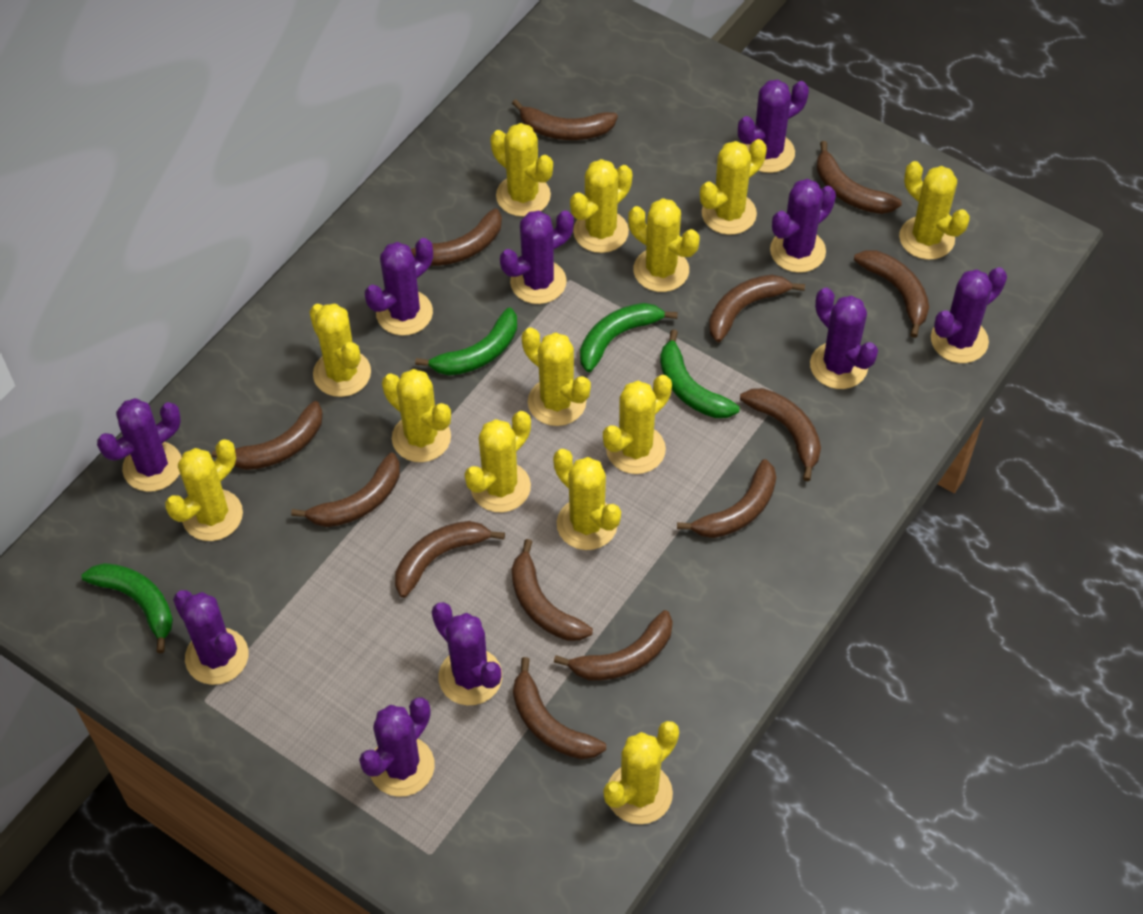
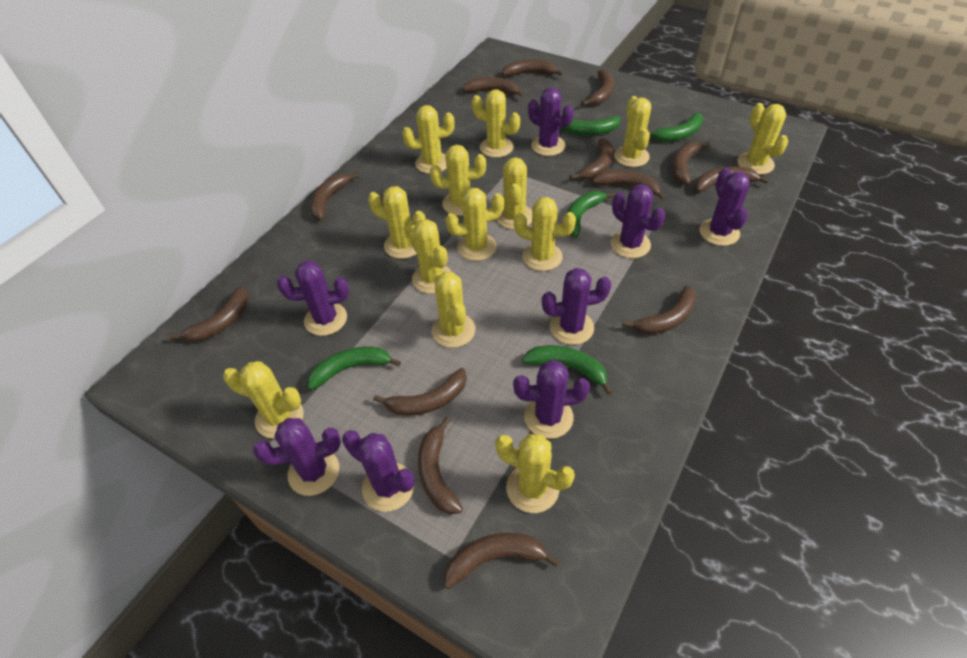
green banana: 4 -> 5
purple cactus: 10 -> 8

